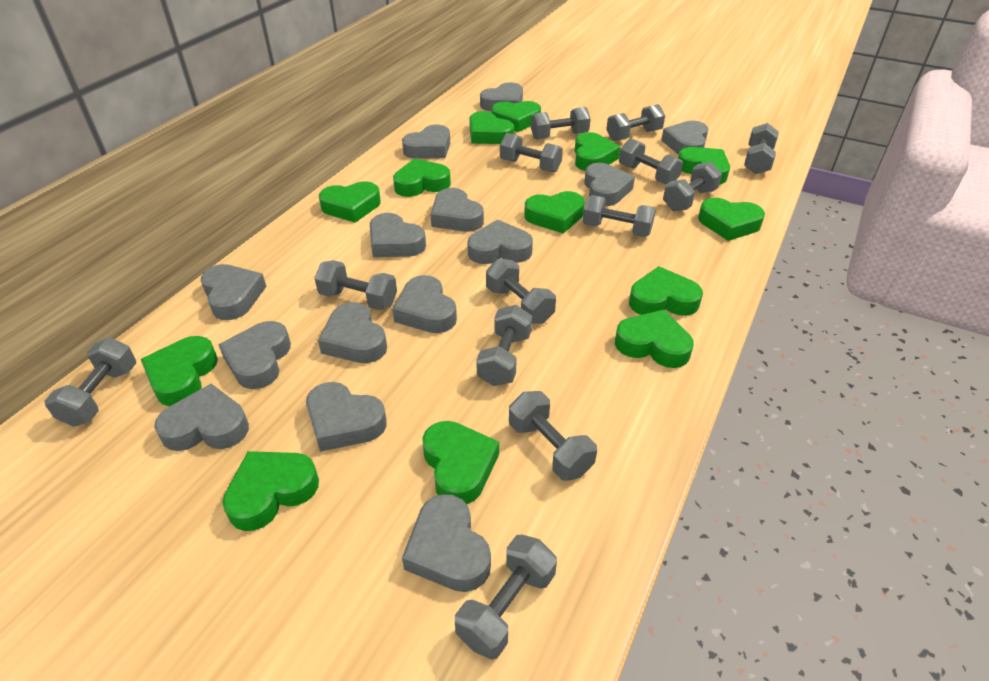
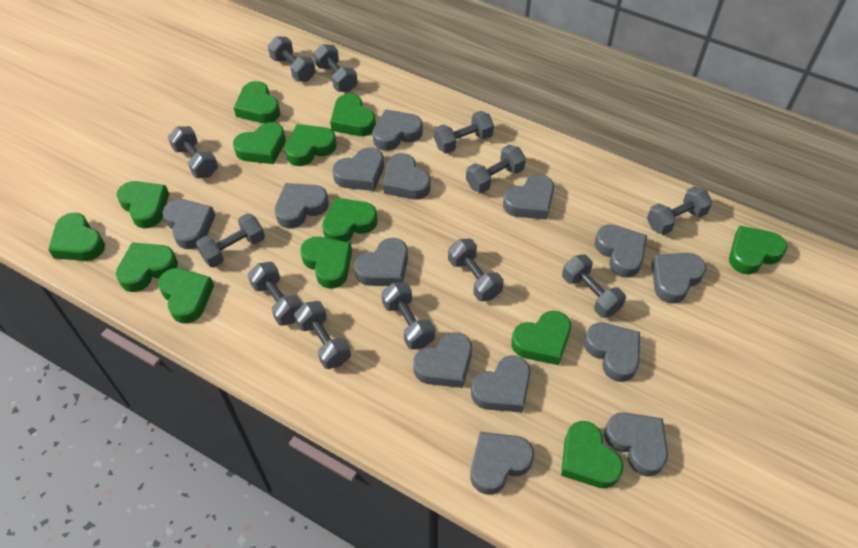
grey dumbbell: 13 -> 12

